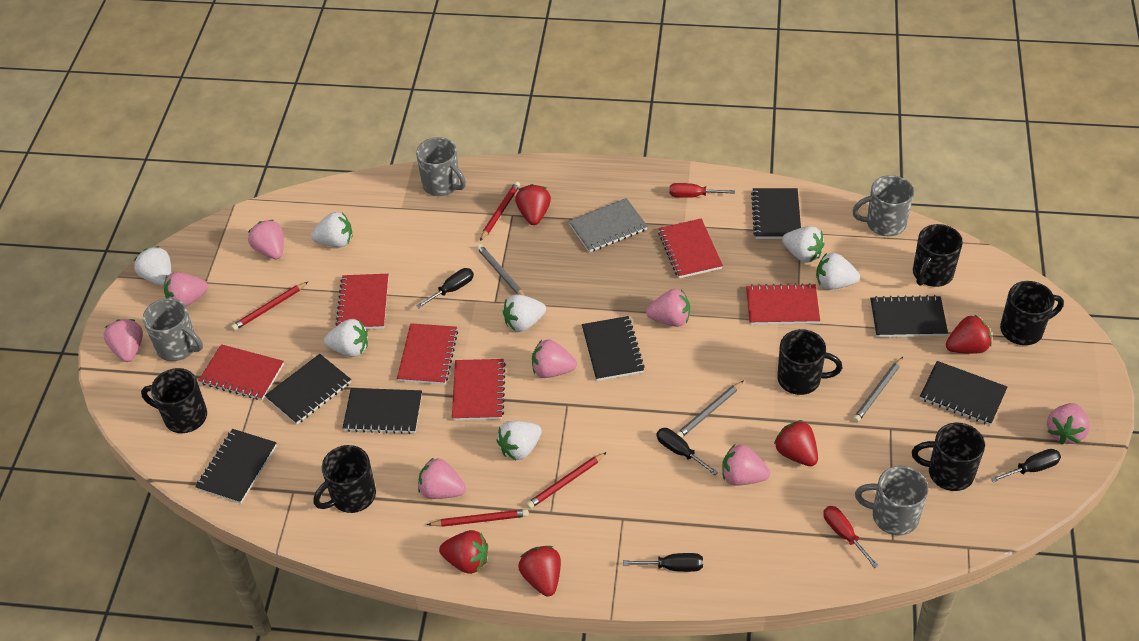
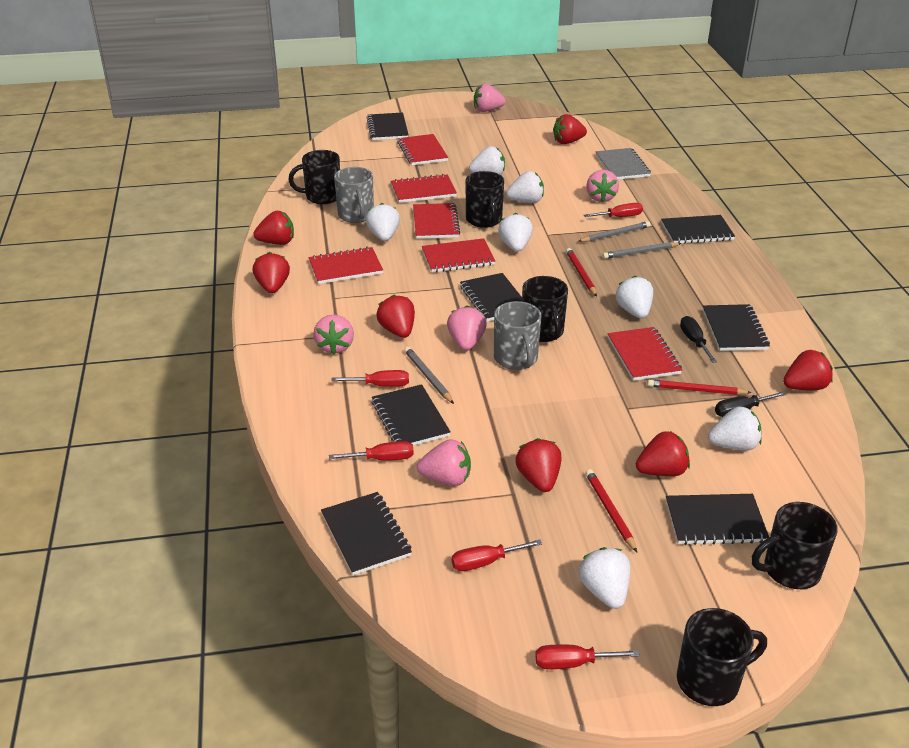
black mug: 6 -> 5
black screwdriver: 4 -> 2
grey mug: 4 -> 2
pink strawberry: 8 -> 5
red pencil: 4 -> 3
red screwdriver: 2 -> 5
red strawberry: 5 -> 7

